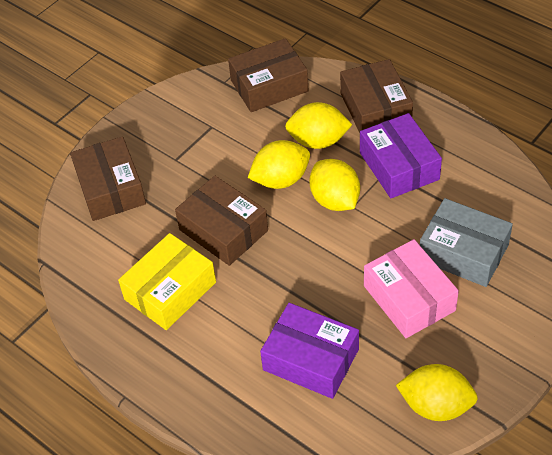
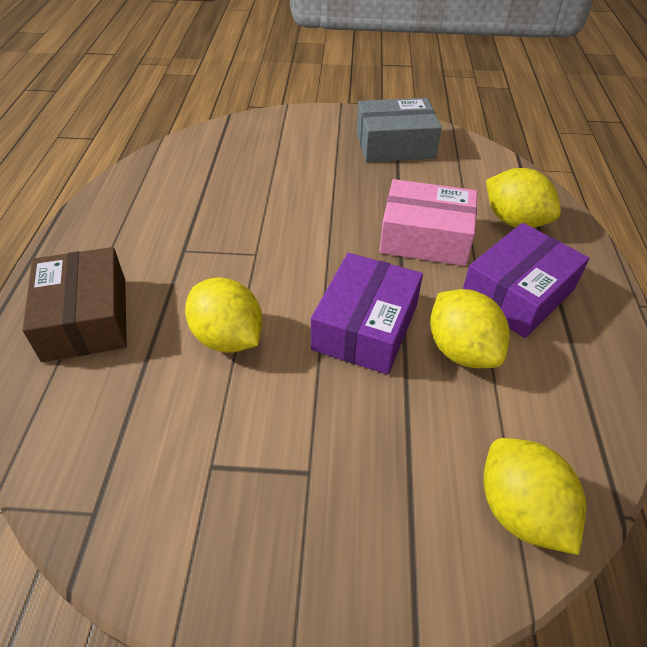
brown box: 4 -> 1
yellow box: 1 -> 0

